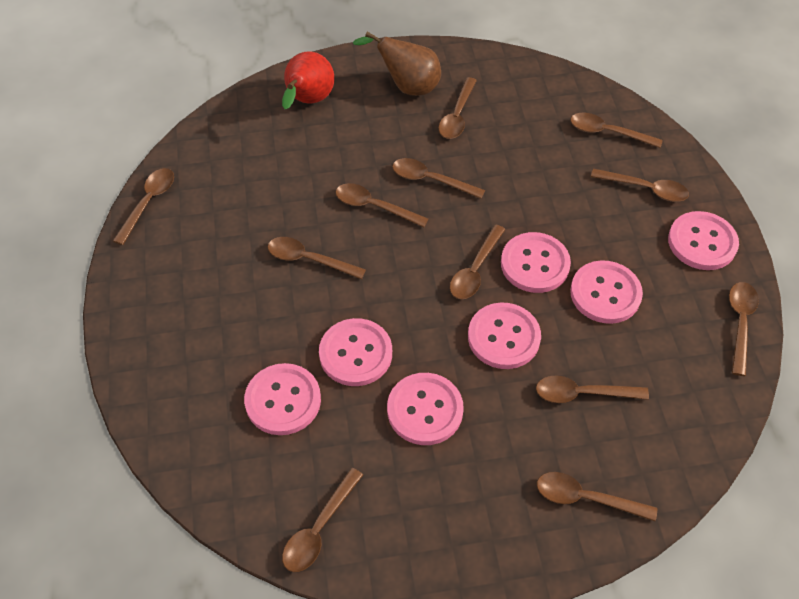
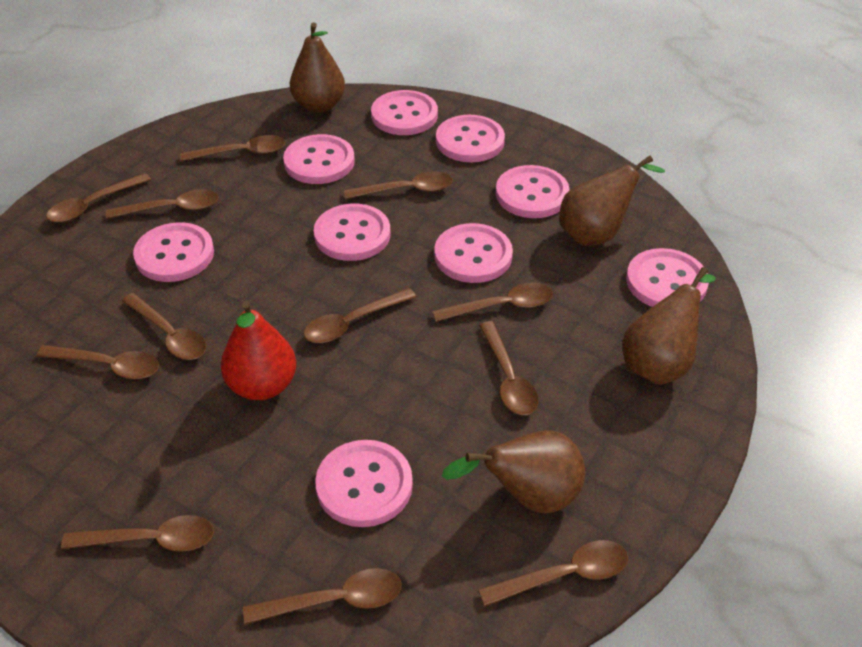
brown pear: 1 -> 4
pink button: 7 -> 9

